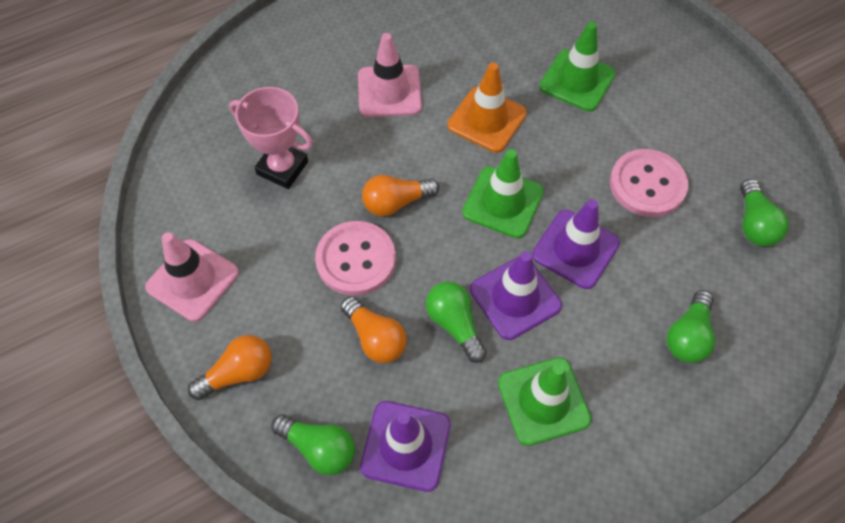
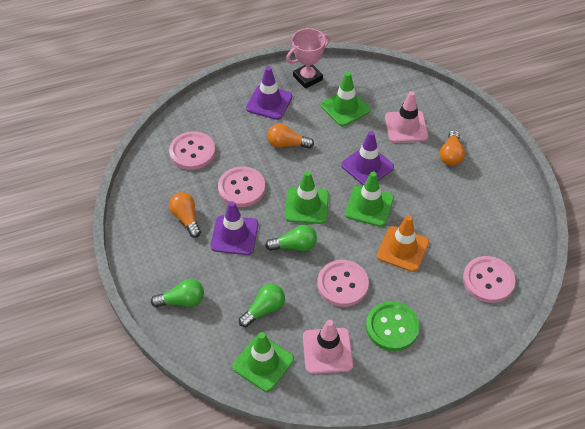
green button: 0 -> 1
green light bulb: 4 -> 3
green traffic cone: 3 -> 4
pink button: 2 -> 4

